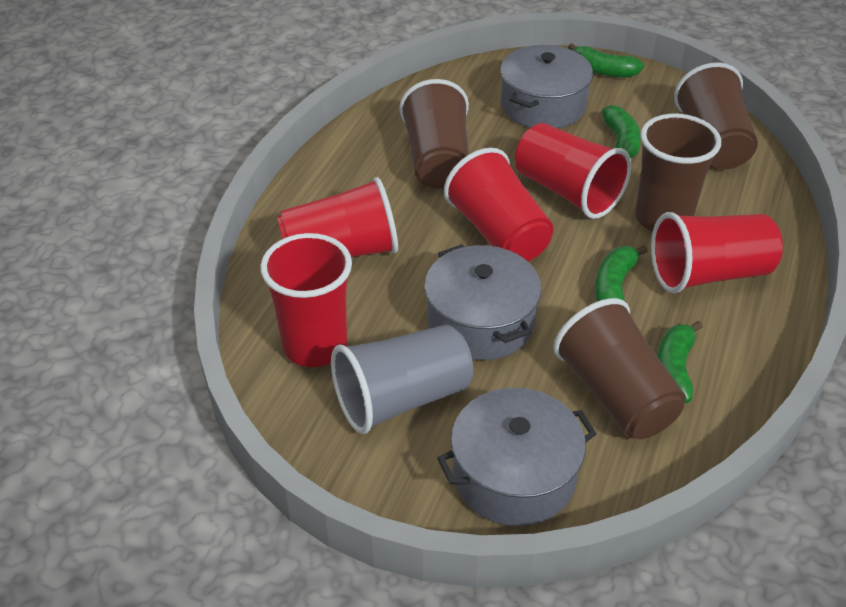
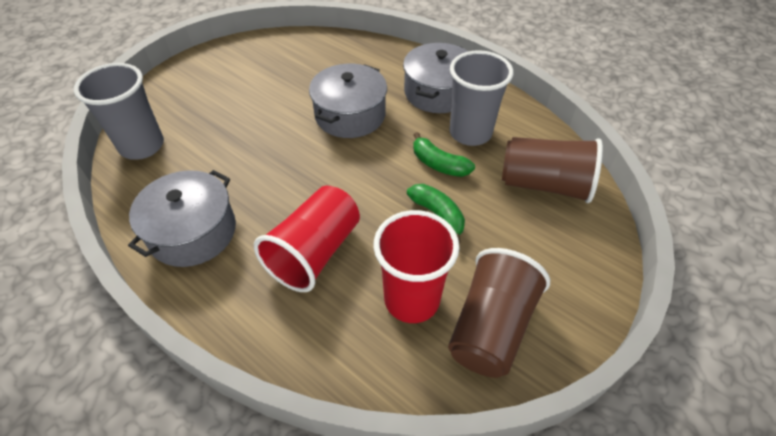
brown cup: 4 -> 2
green banana: 4 -> 2
grey cup: 1 -> 2
red cup: 5 -> 2

